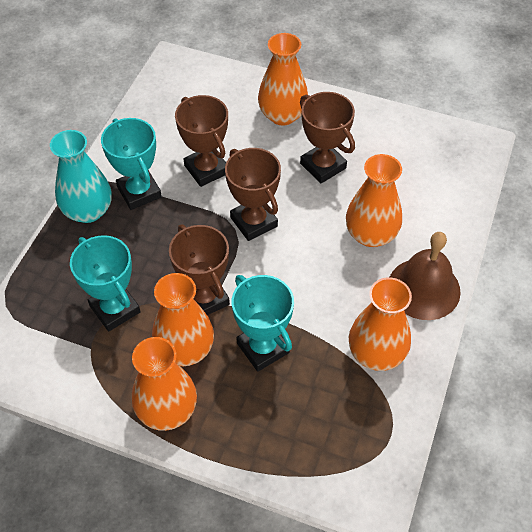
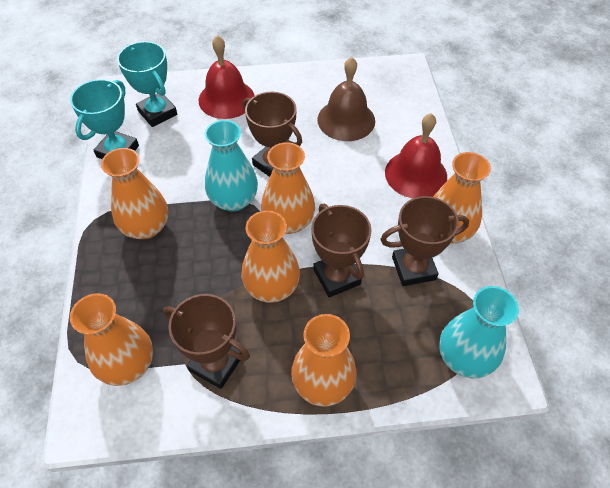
orange vase: 5 -> 6
red bell: 0 -> 2
turquoise trophy: 3 -> 2
turquoise vase: 1 -> 2

